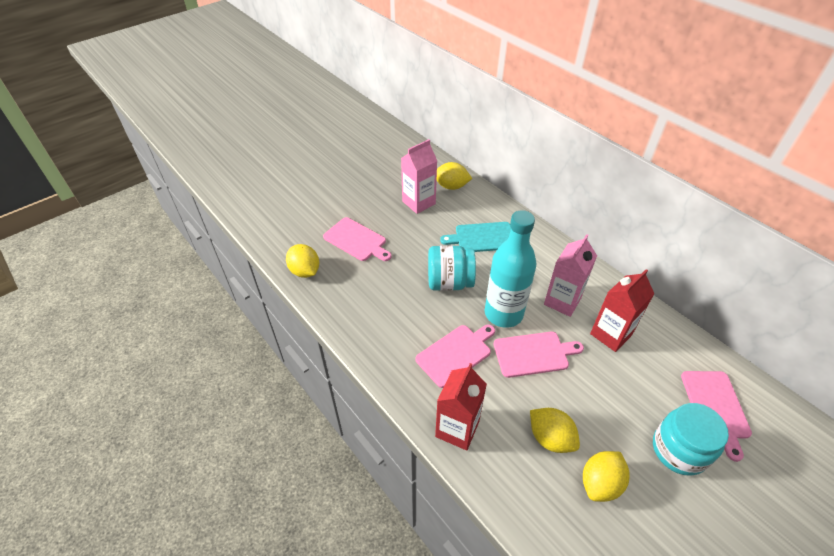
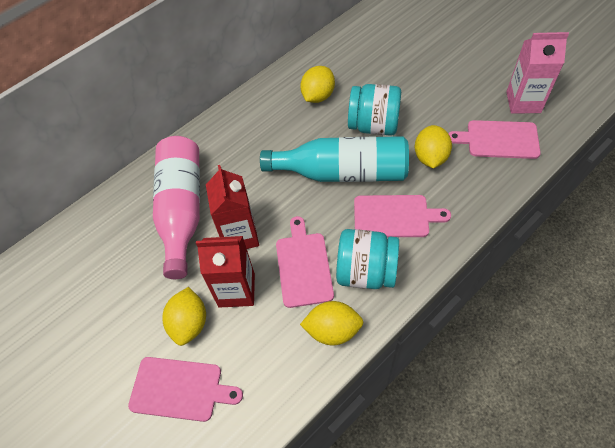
pink bottle: 0 -> 1
pink carton: 2 -> 1
turquoise cutting board: 1 -> 0

